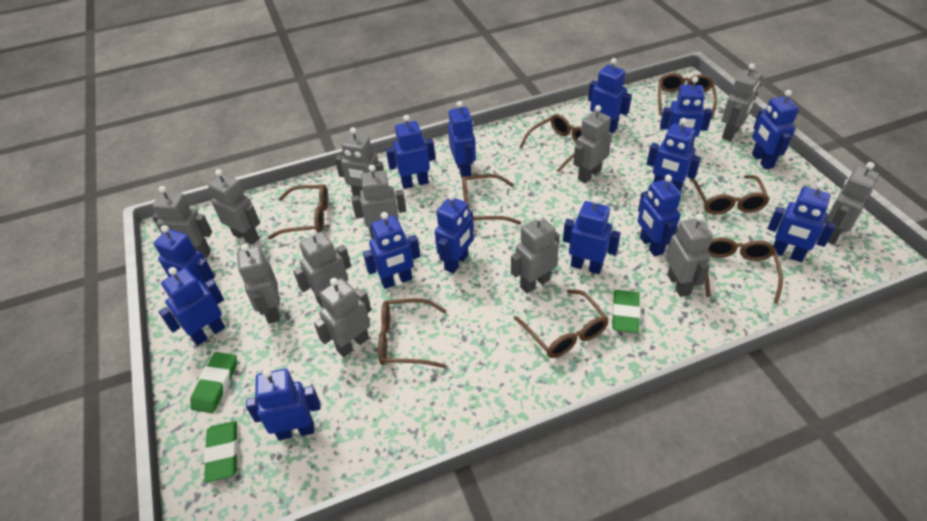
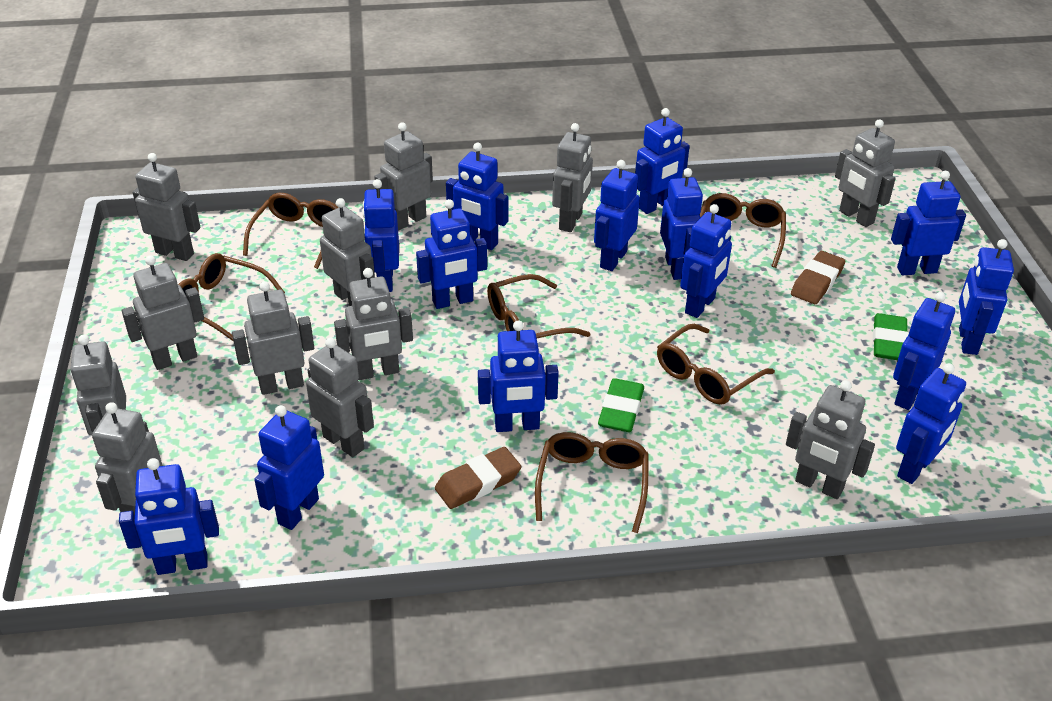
brown eraser: 0 -> 2
brown glasses: 8 -> 6
green eraser: 3 -> 2

